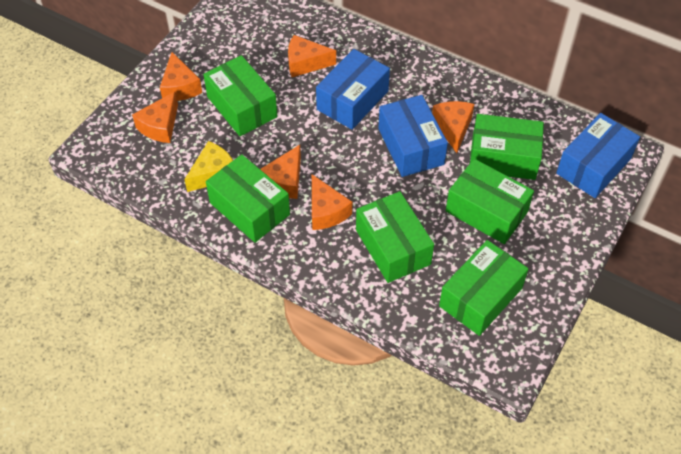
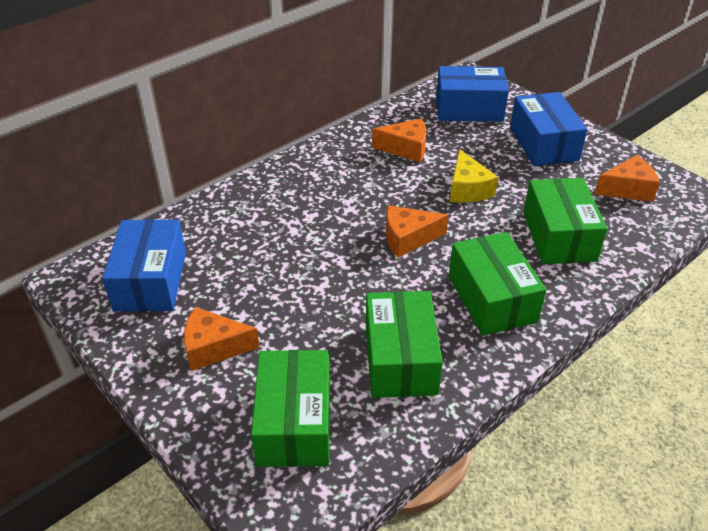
green box: 6 -> 4
orange cheese: 6 -> 4

